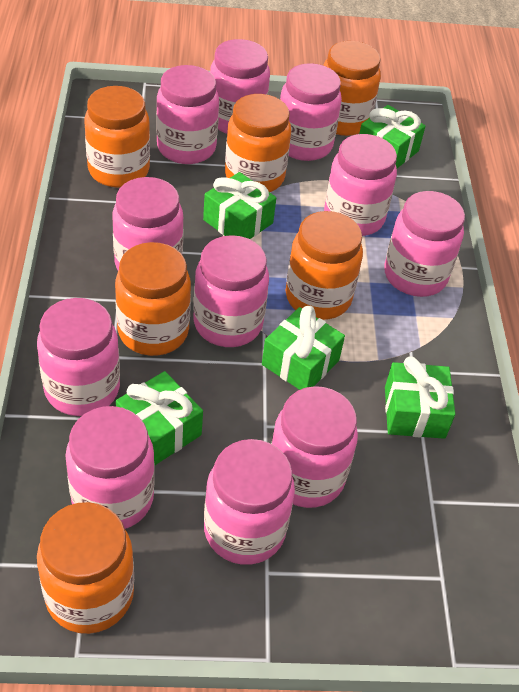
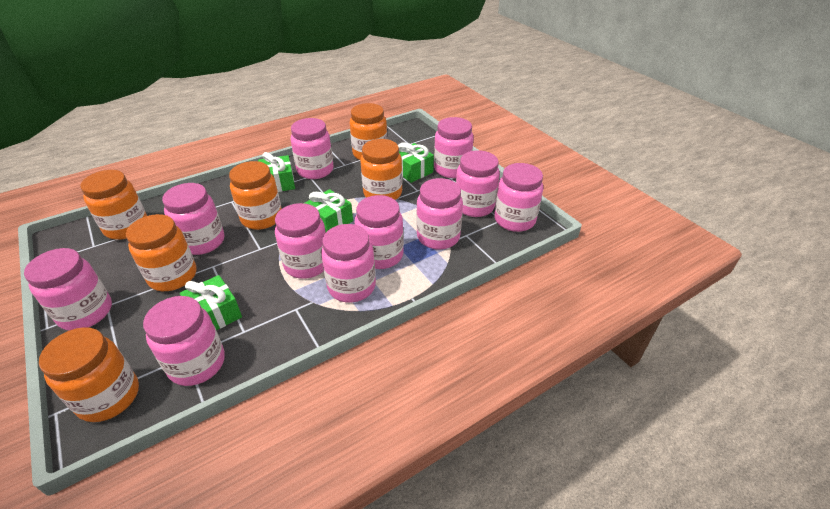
green gift: 5 -> 4

